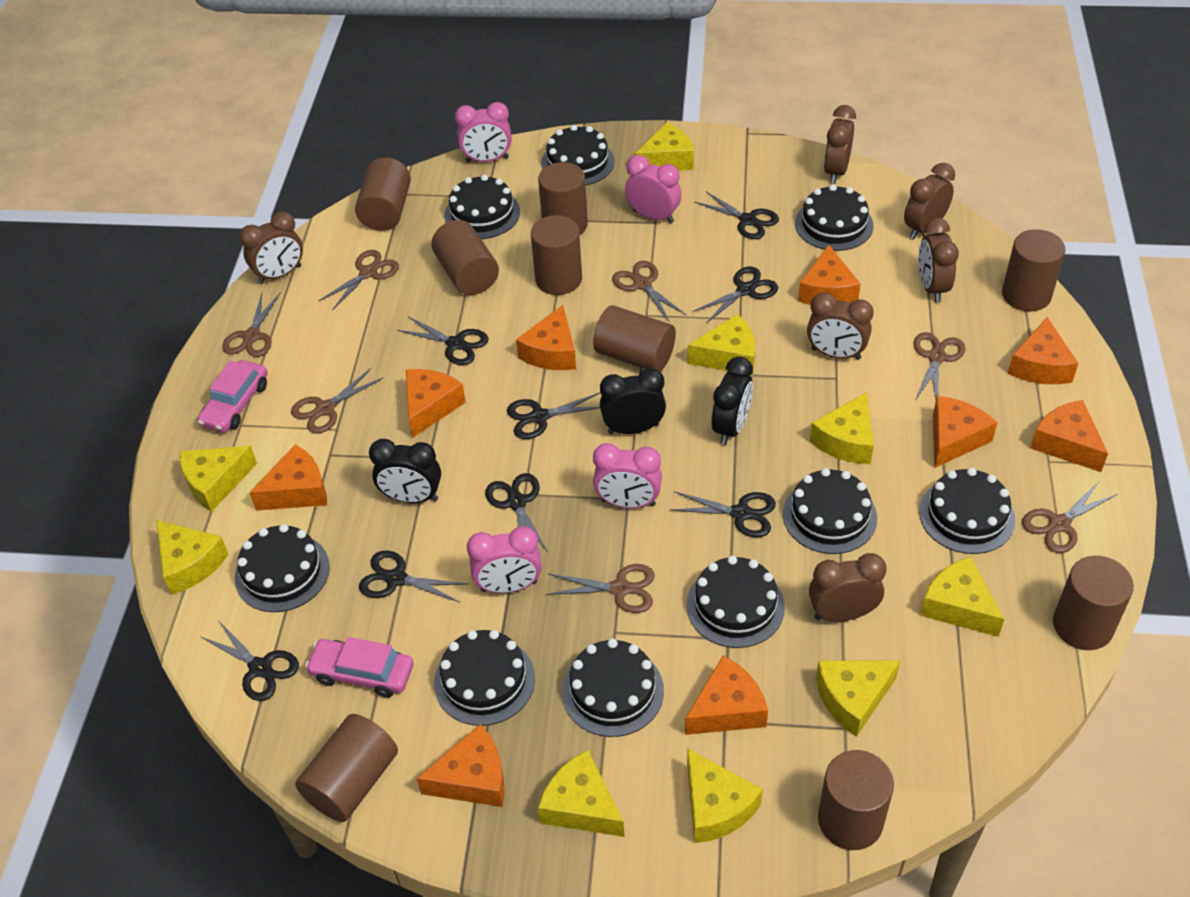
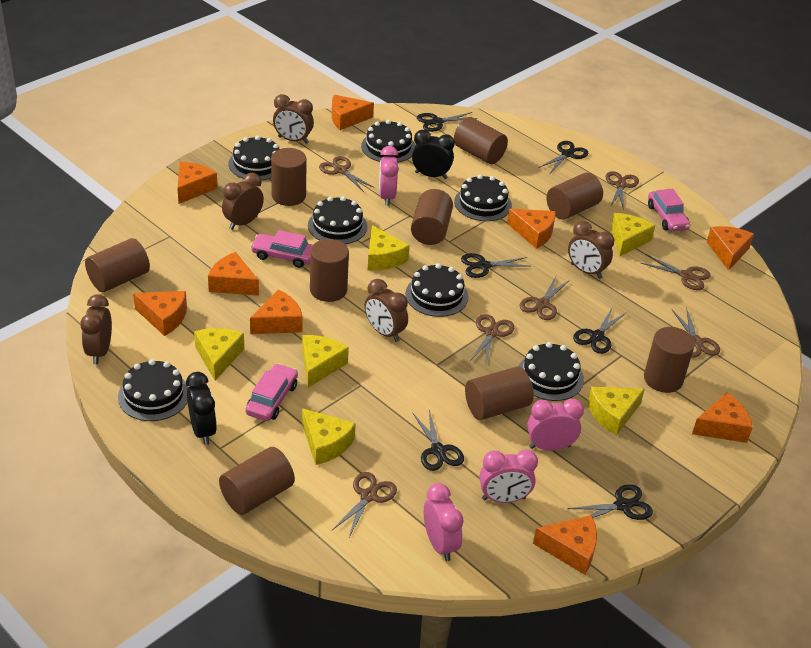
black cake: 9 -> 7
black clock: 3 -> 2
black scissors: 8 -> 6
brown clock: 6 -> 5
pink car: 2 -> 3
yellow cheese: 9 -> 6

